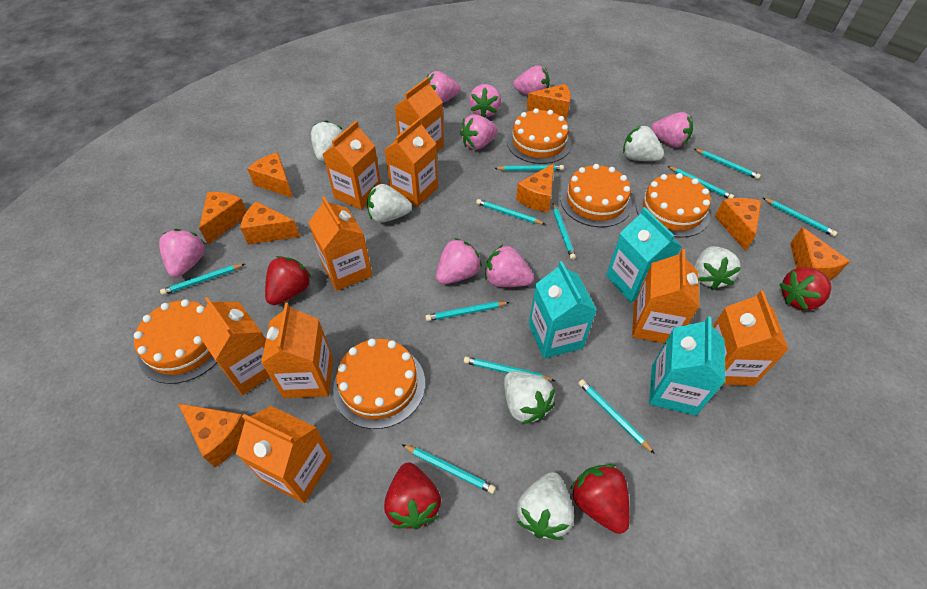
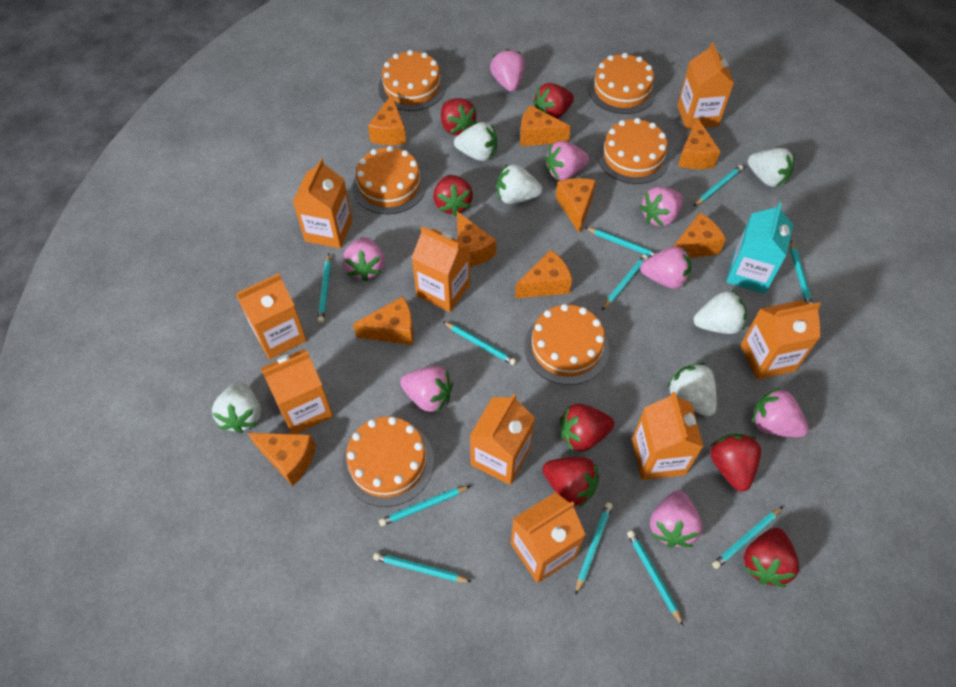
orange cake: 5 -> 6
orange cheese: 8 -> 9
red strawberry: 4 -> 7
turquoise carton: 3 -> 1

